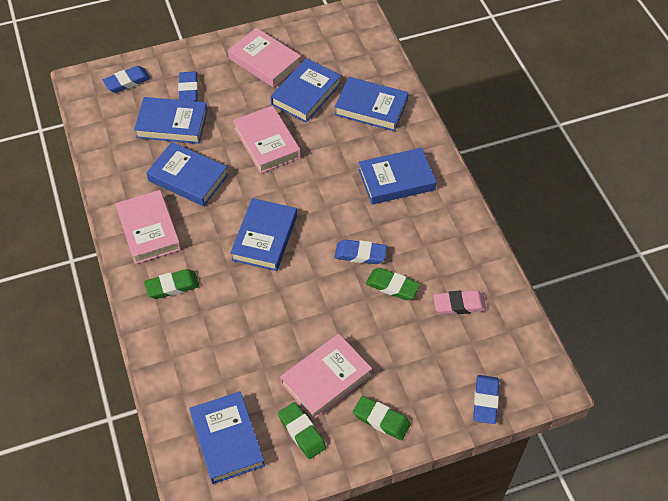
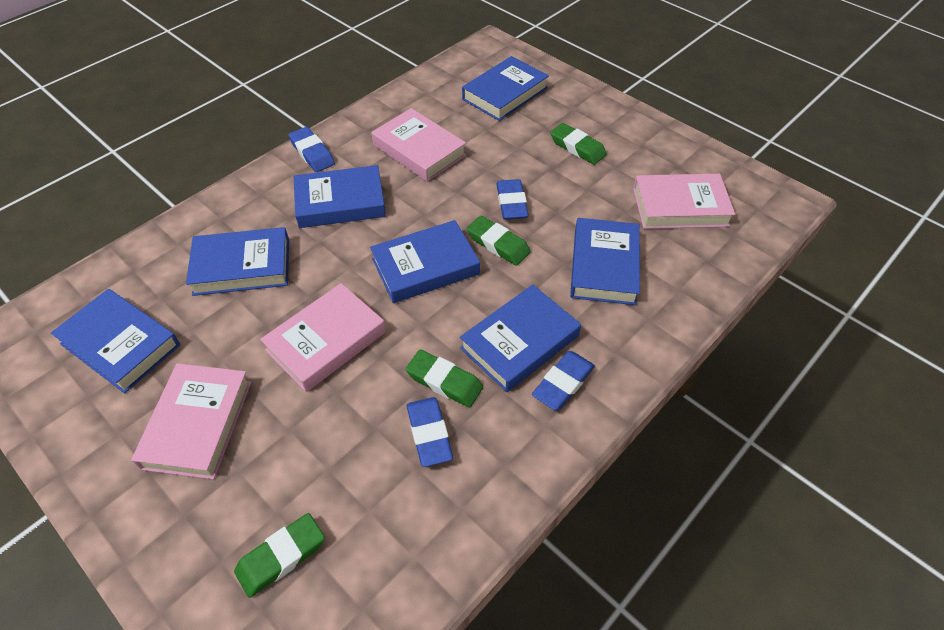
pink eraser: 1 -> 0

